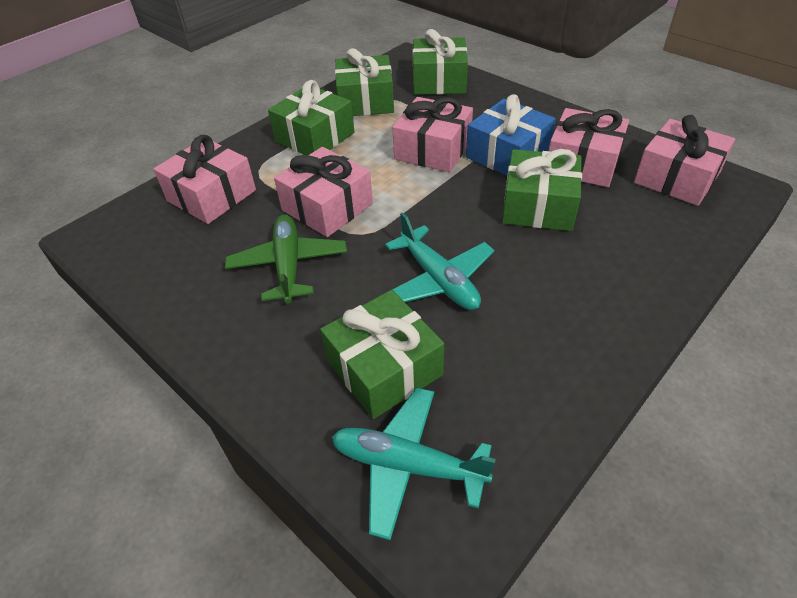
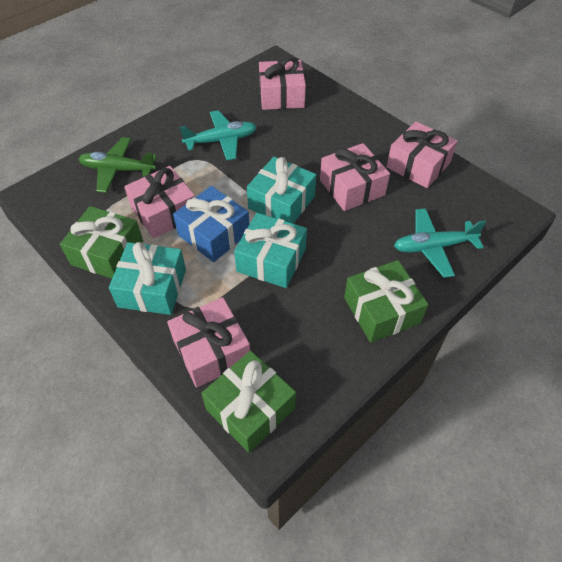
green gift: 5 -> 3
turquoise gift: 0 -> 3

